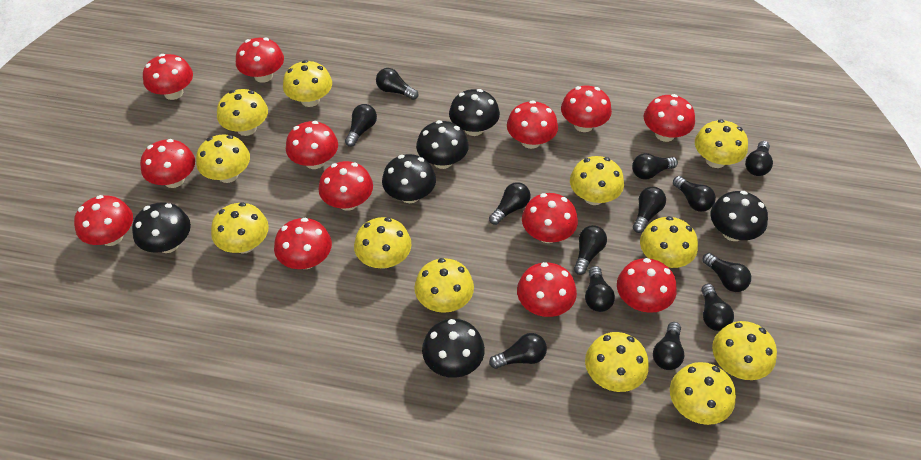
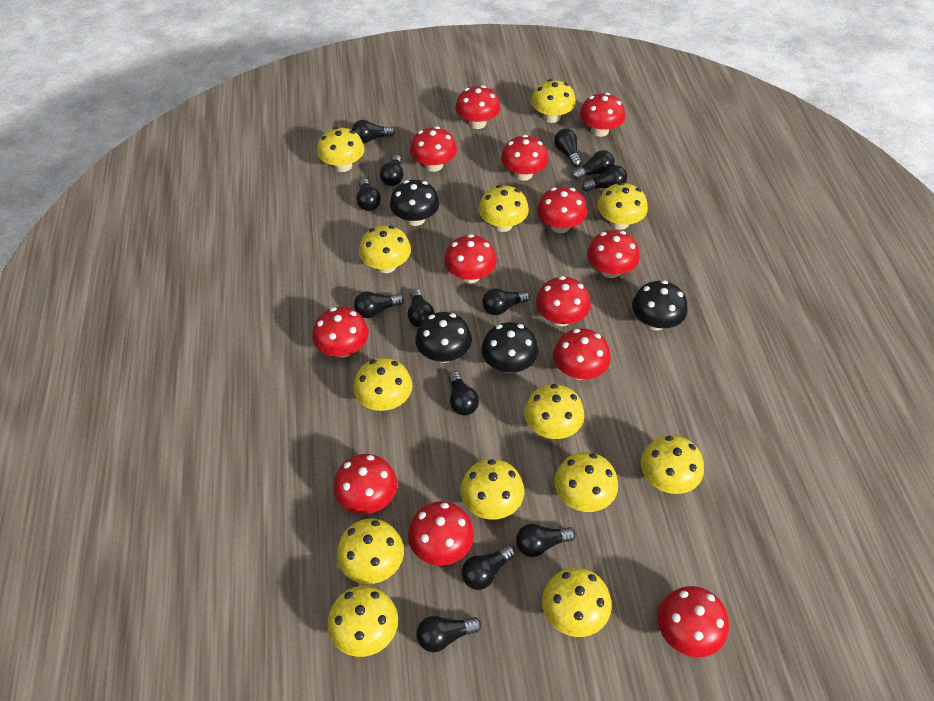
black mushroom: 6 -> 4
yellow mushroom: 12 -> 13

